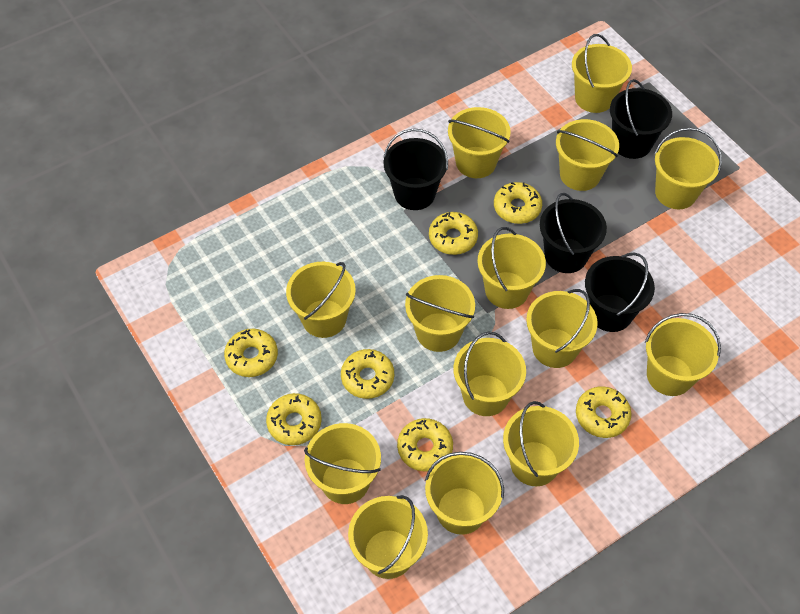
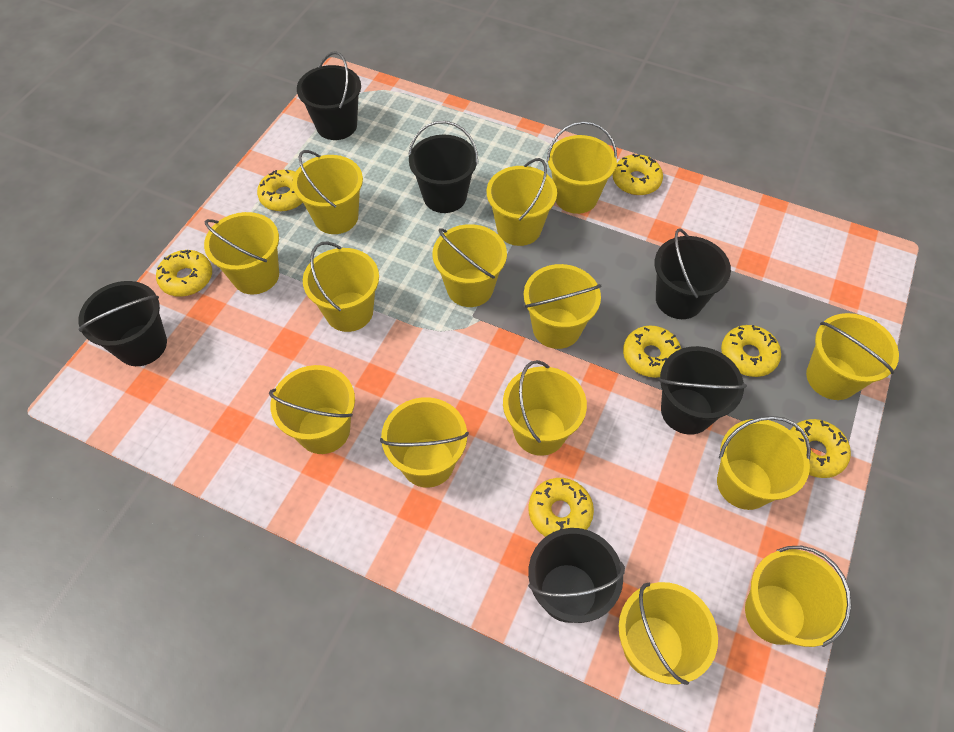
black bucket: 4 -> 6

